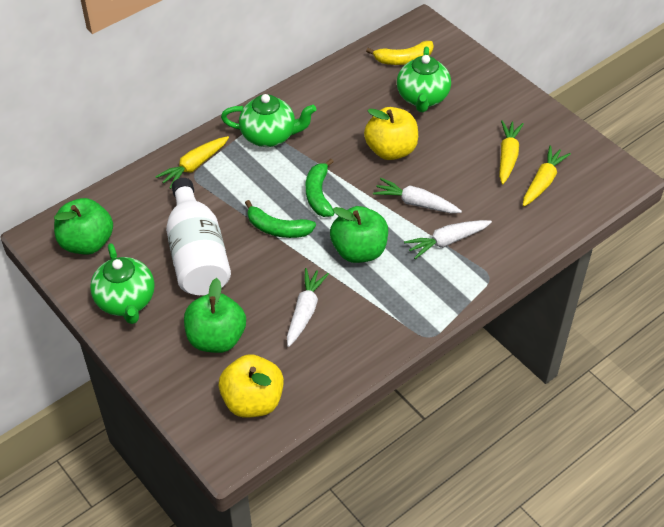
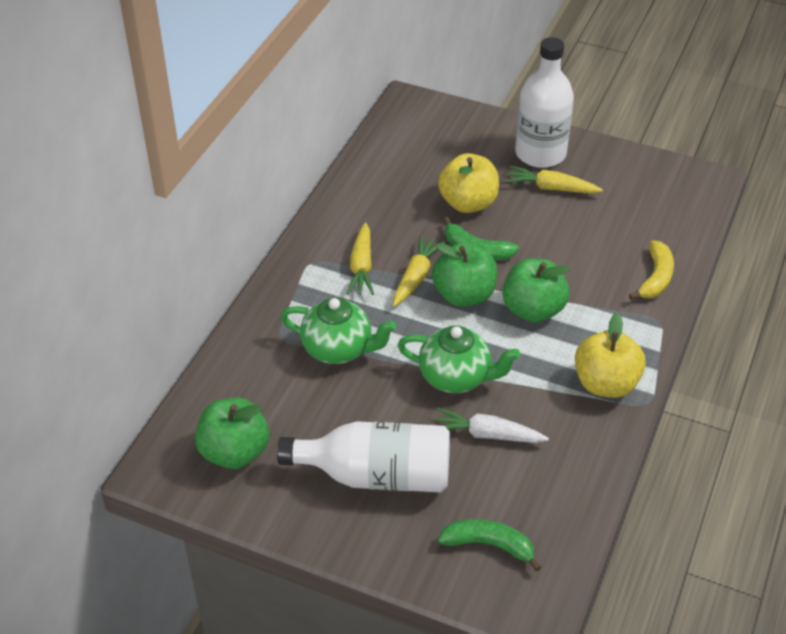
green teapot: 3 -> 2
white bottle: 1 -> 2
white carrot: 3 -> 1

